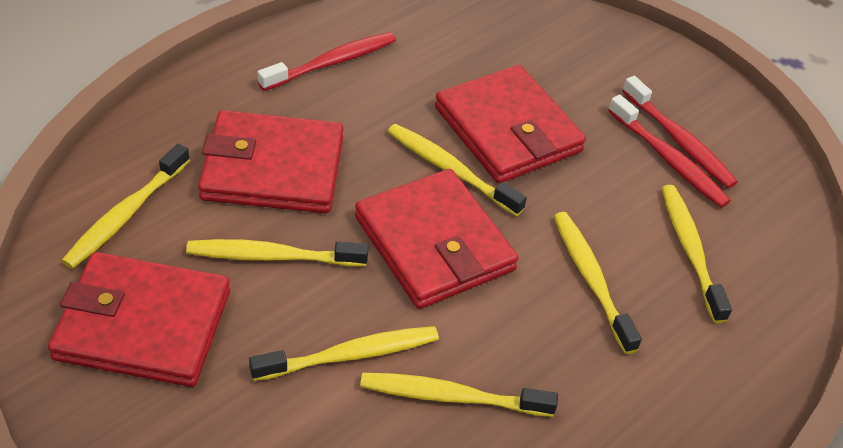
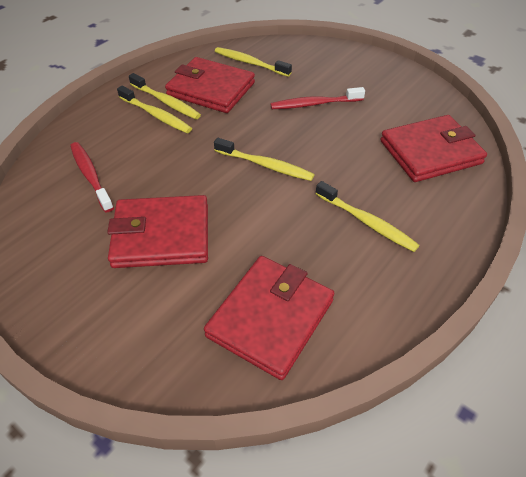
red toothbrush: 3 -> 2
yellow toothbrush: 7 -> 5

